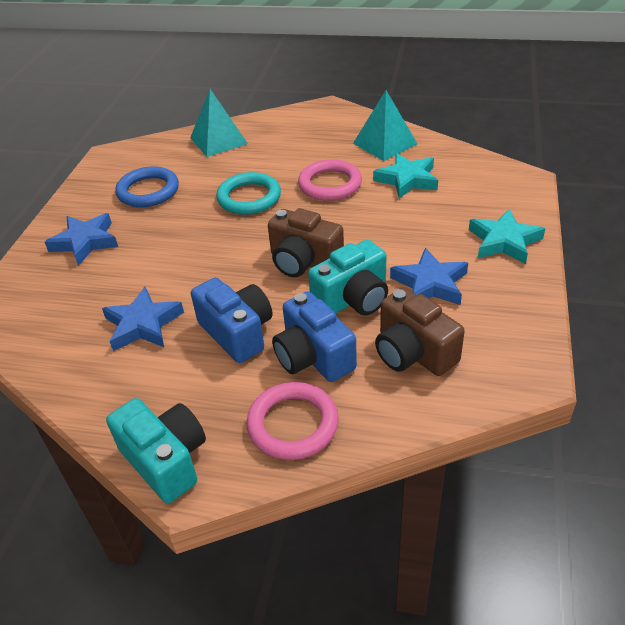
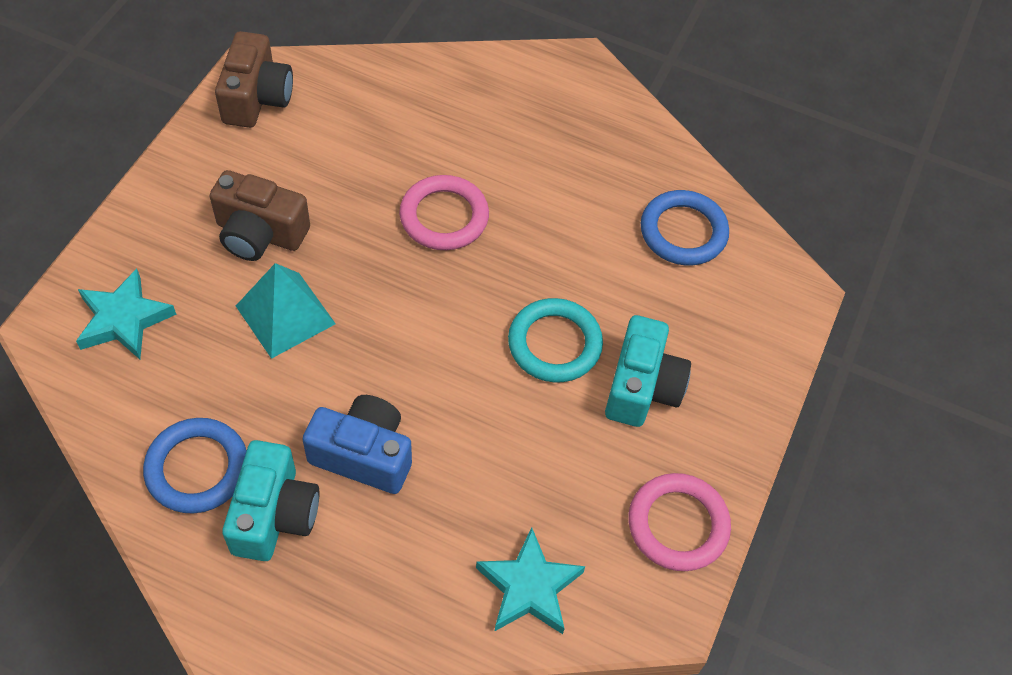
blue camera: 2 -> 1
blue ring: 1 -> 2
blue star: 3 -> 0
turquoise pyramid: 2 -> 1

